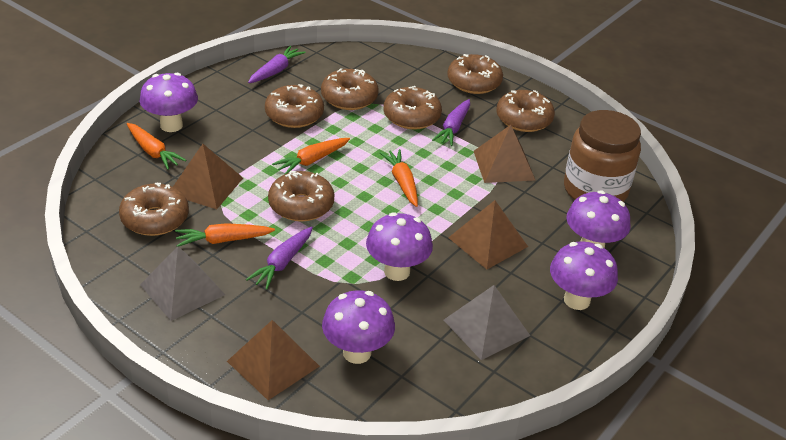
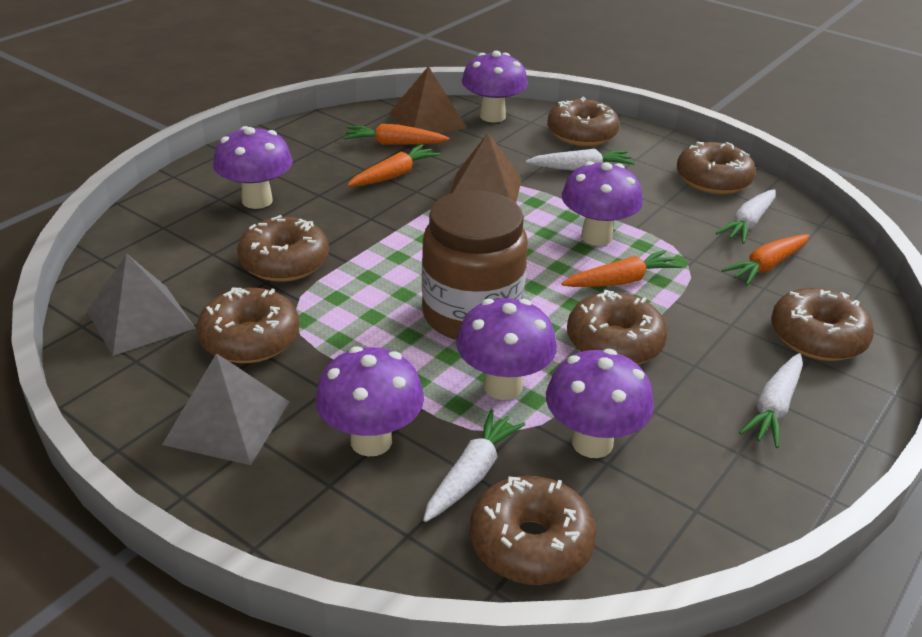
brown pyramid: 4 -> 2
purple carrot: 3 -> 0
purple mushroom: 5 -> 6
white carrot: 0 -> 4

